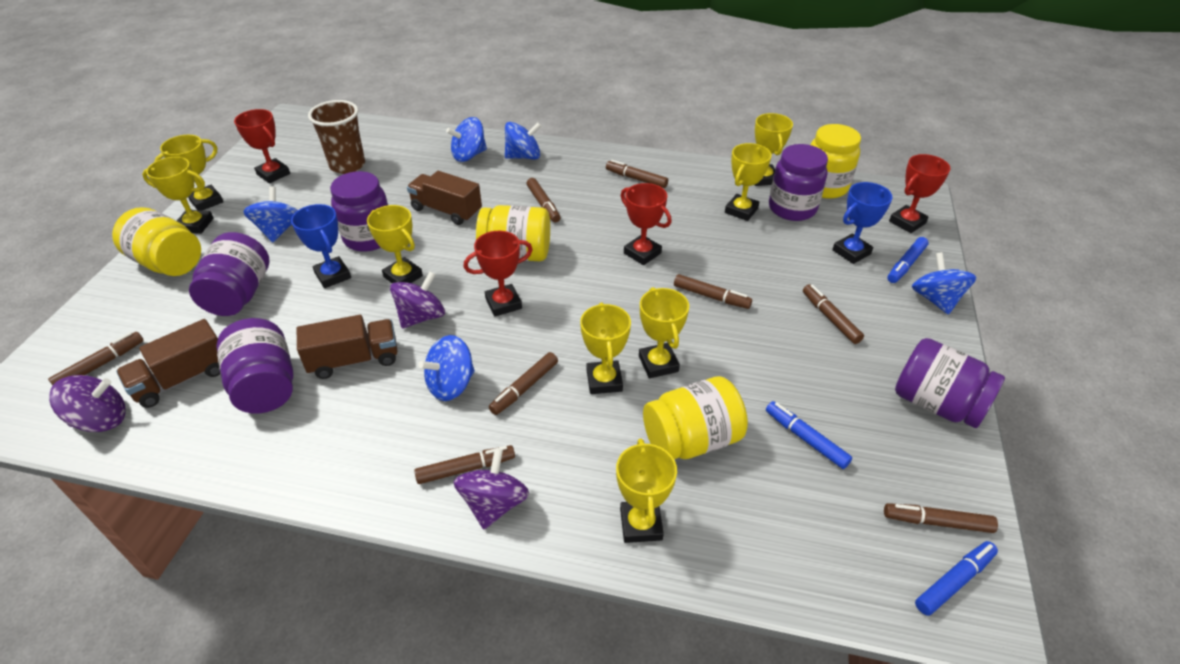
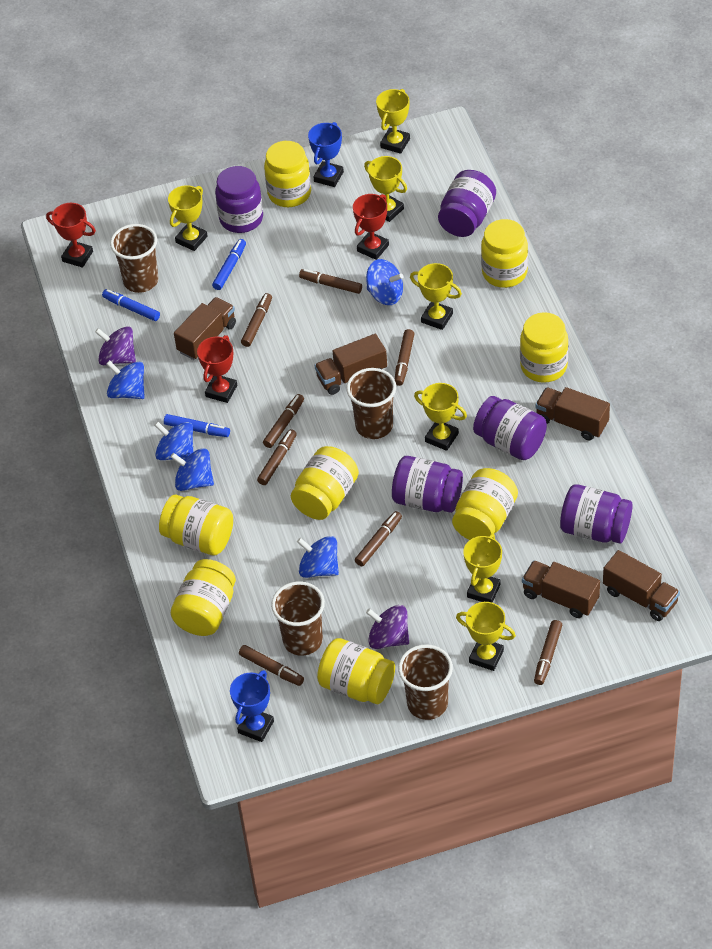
brown cup: 1 -> 4
brown truck: 3 -> 5
purple spinning top: 3 -> 2
red trophy: 4 -> 3
yellow jar: 4 -> 8
yellow trophy: 8 -> 7

